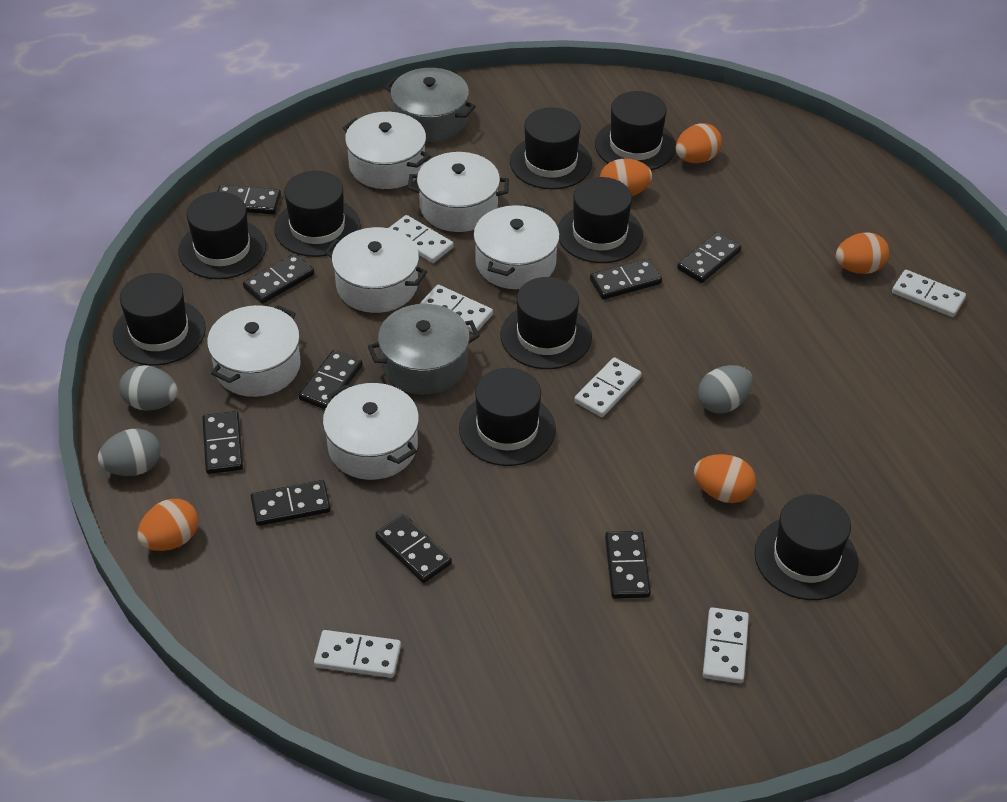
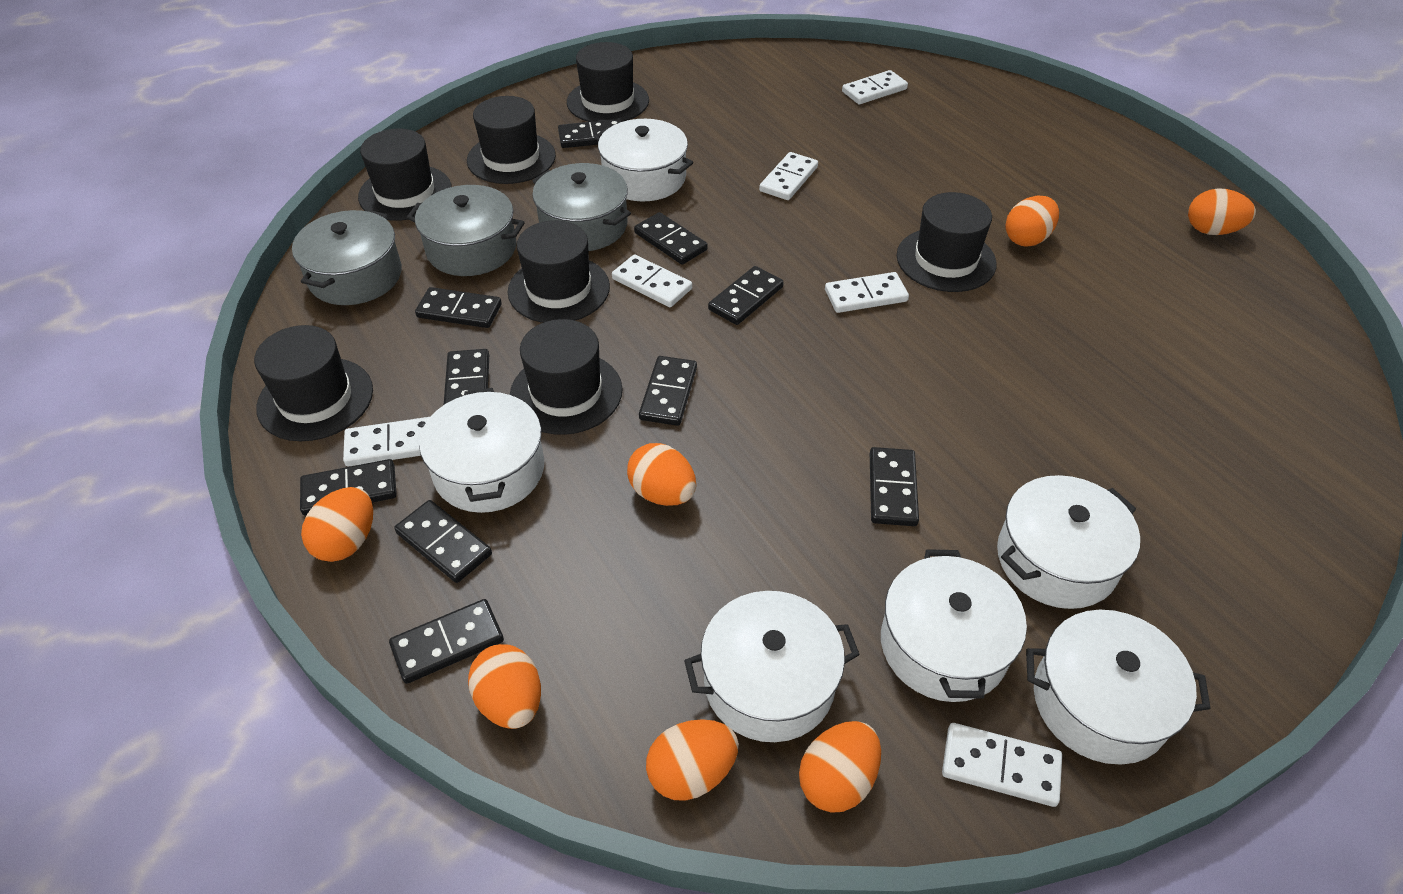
black domino: 9 -> 10
black hat: 9 -> 7
grey egg: 3 -> 0
grey pot: 2 -> 3
orange egg: 5 -> 7

